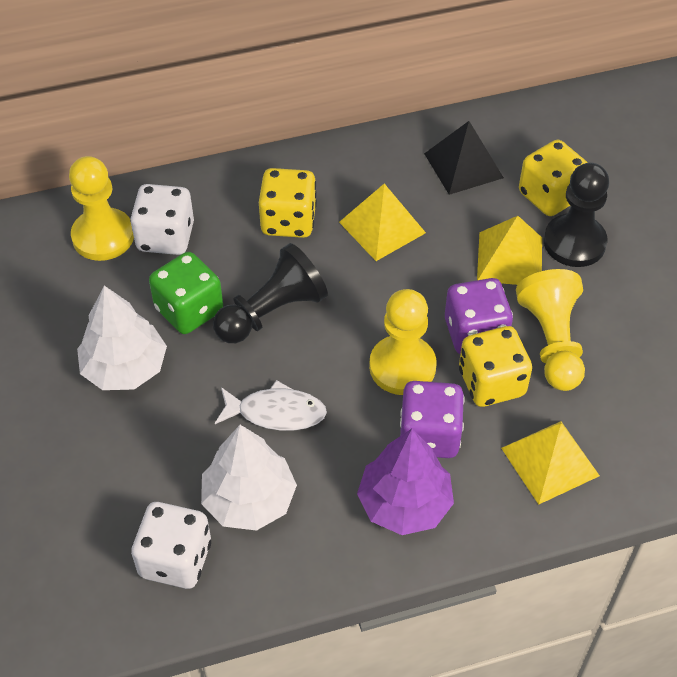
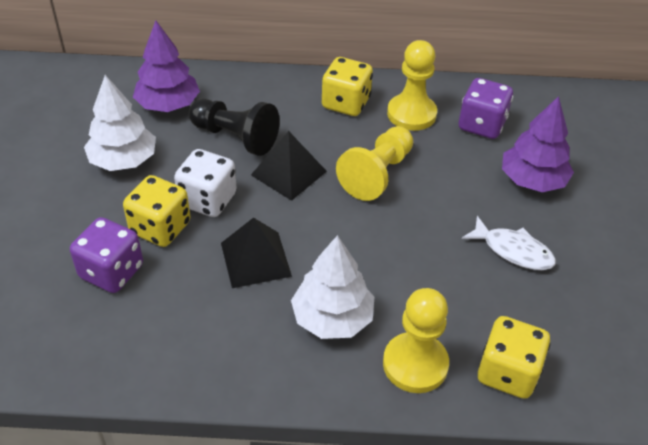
black pawn: 2 -> 1
black pyramid: 1 -> 2
green dice: 1 -> 0
purple tree: 1 -> 2
white dice: 2 -> 1
yellow pyramid: 3 -> 0

